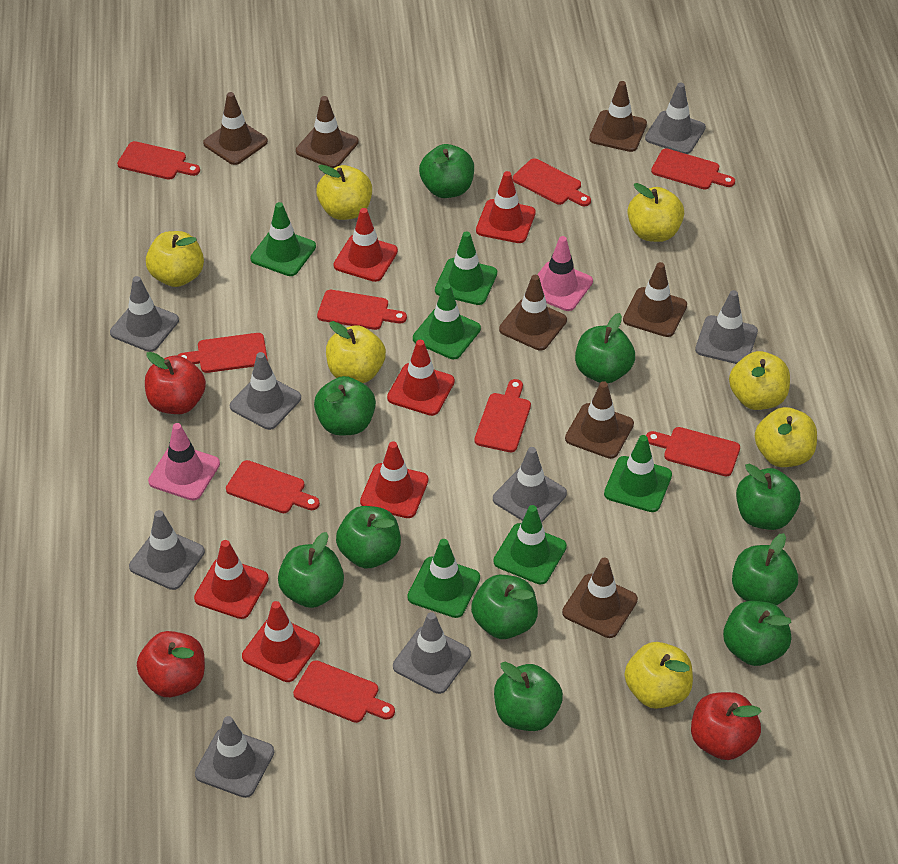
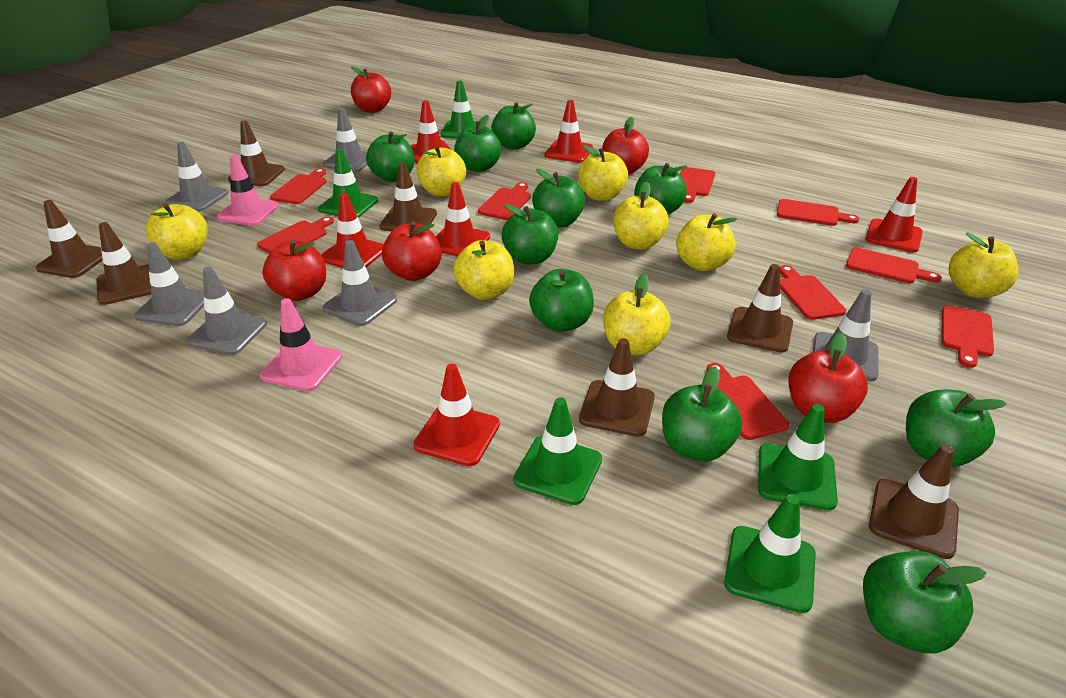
green traffic cone: 6 -> 5
grey traffic cone: 8 -> 6
red apple: 3 -> 5
yellow apple: 7 -> 8

